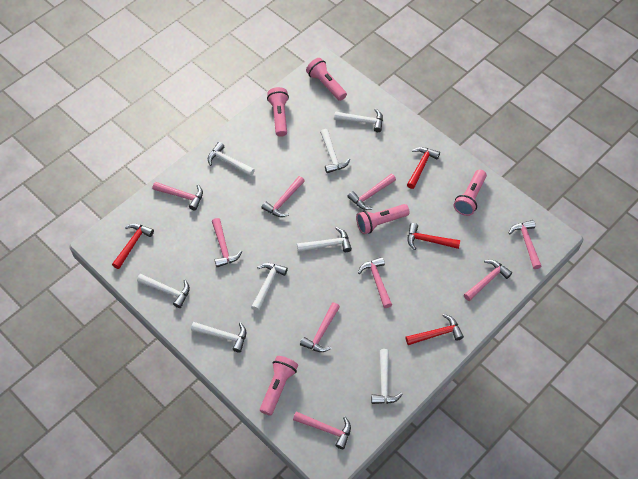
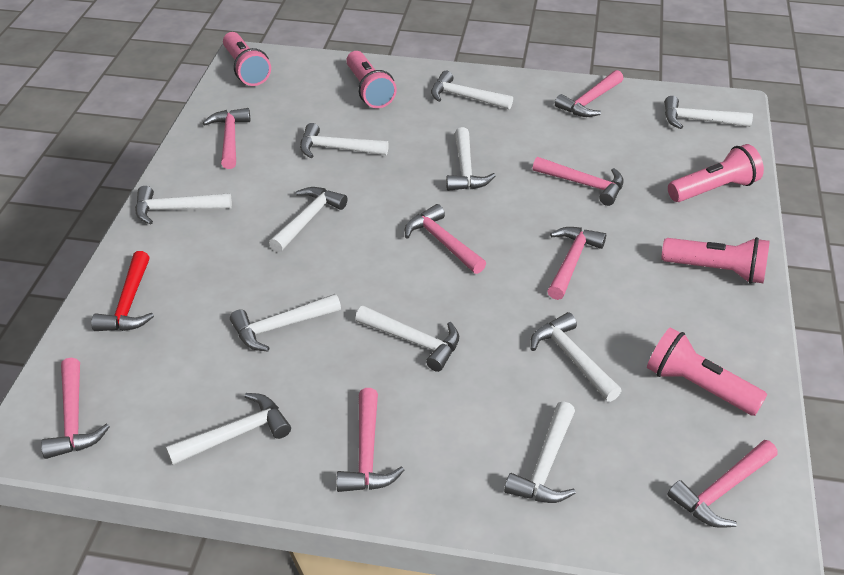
pink hammer: 9 -> 8
red hammer: 4 -> 1
white hammer: 8 -> 11

